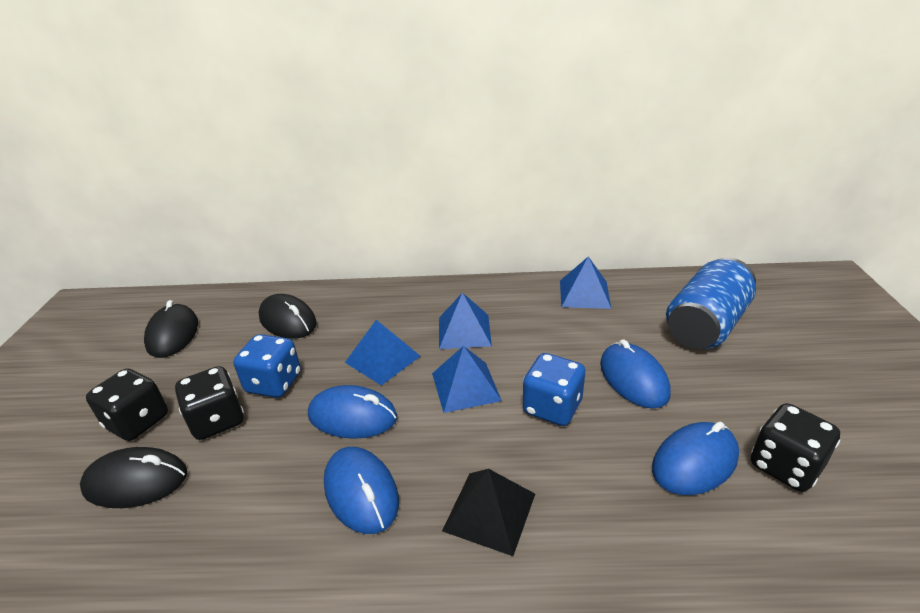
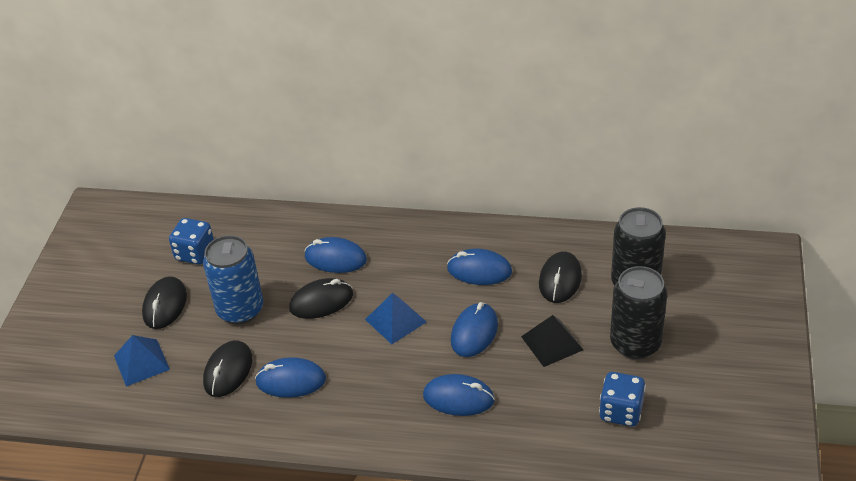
black can: 0 -> 2
black dice: 3 -> 0
black mouse: 3 -> 4
blue mouse: 4 -> 5
blue pyramid: 4 -> 2

